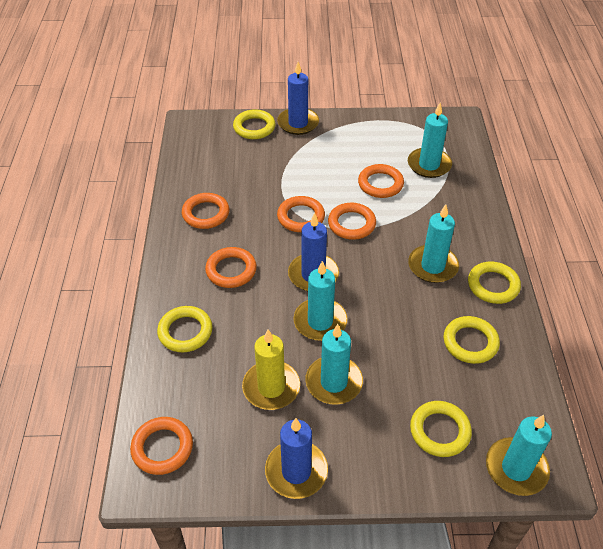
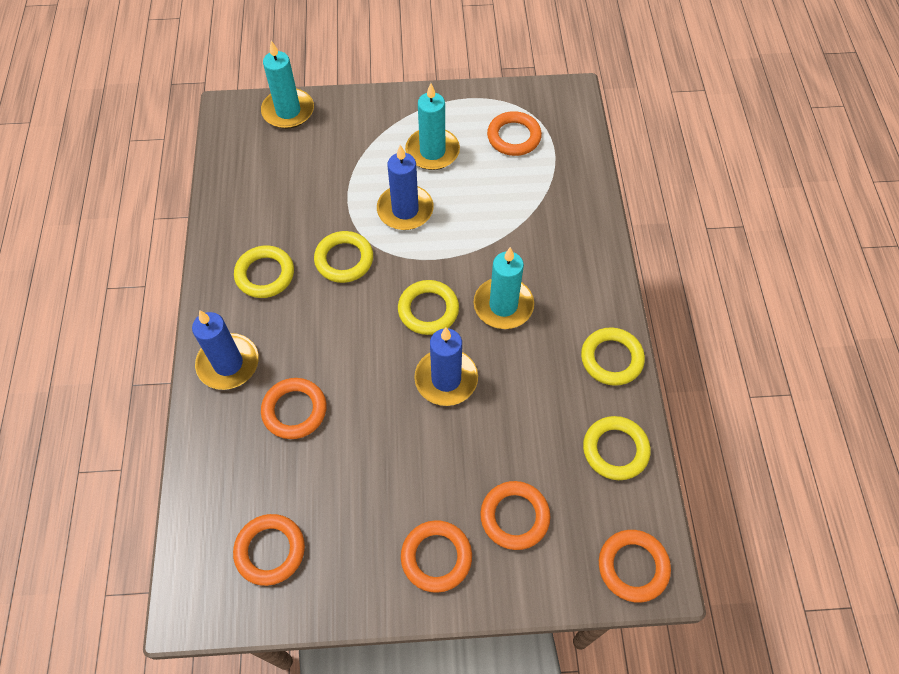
turquoise candle: 5 -> 3
yellow candle: 1 -> 0

